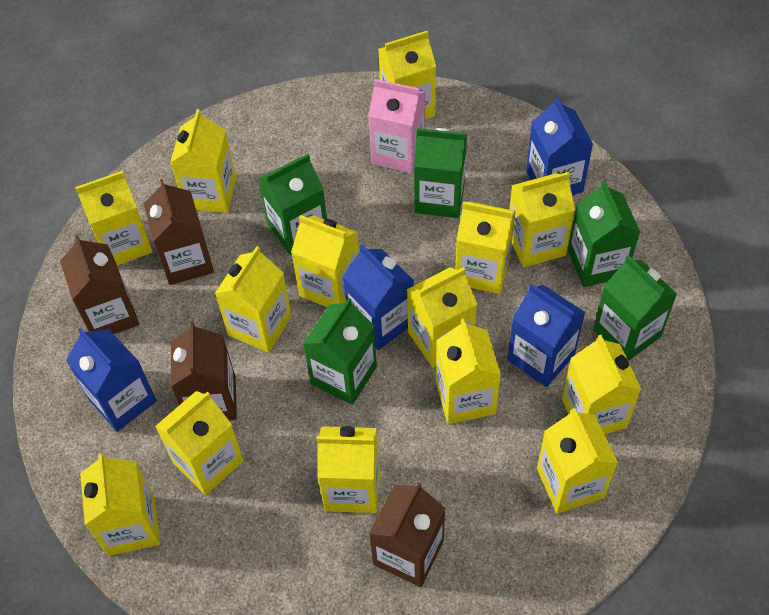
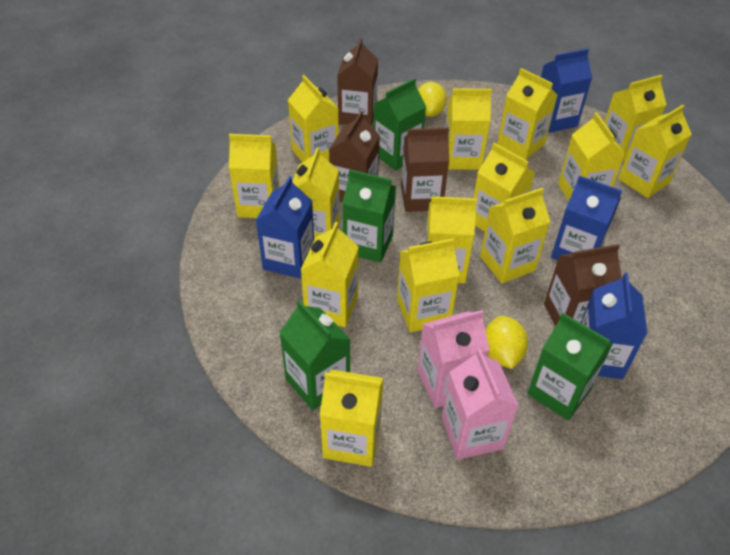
green carton: 5 -> 4
pink carton: 1 -> 2
yellow lemon: 0 -> 2

